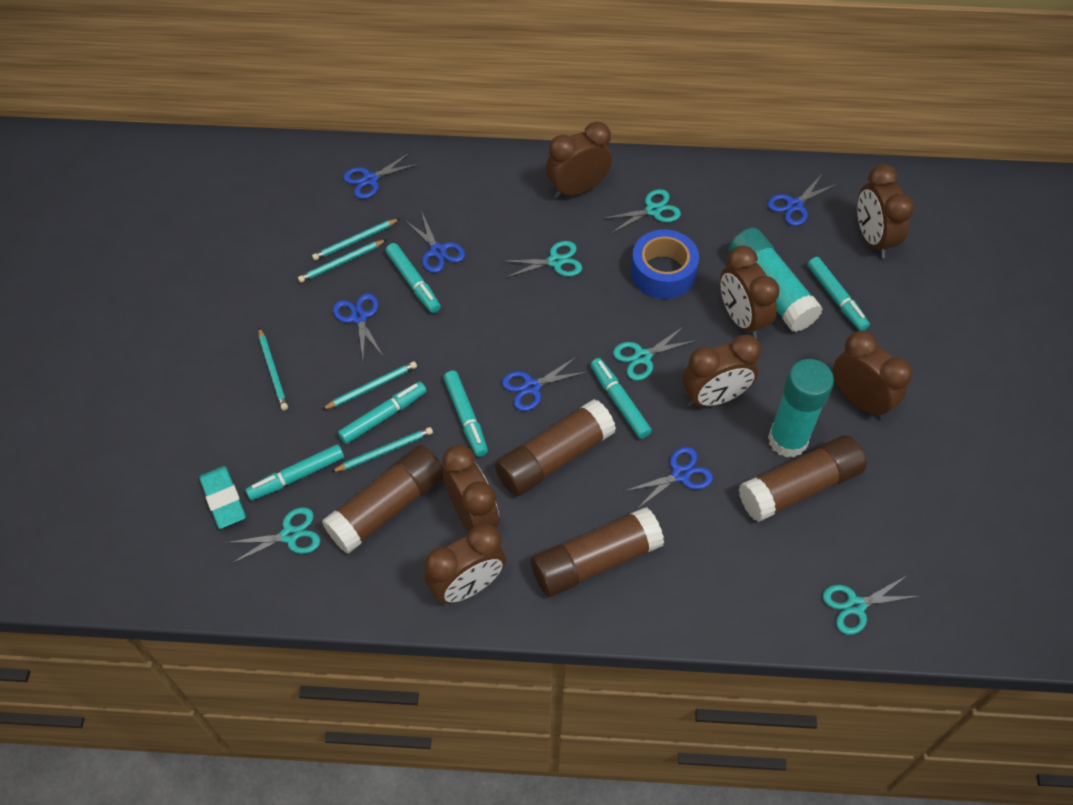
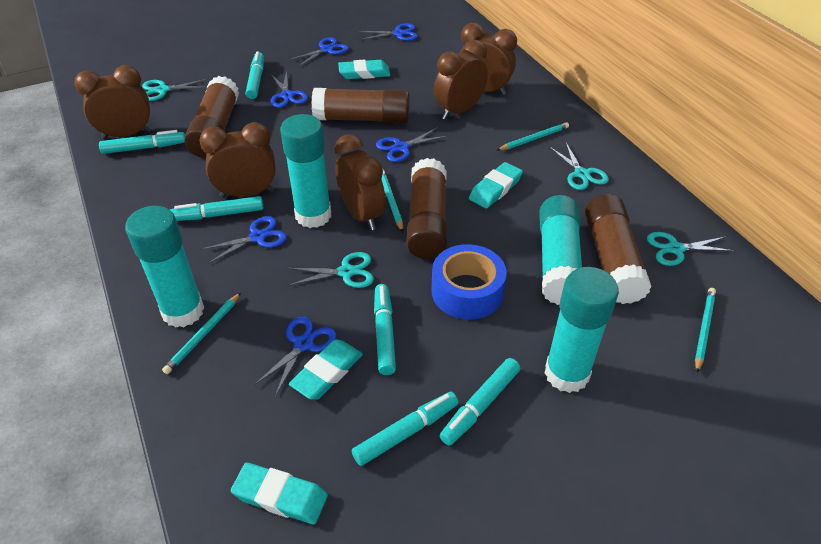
brown clock: 7 -> 5
turquoise eraser: 1 -> 4
turquoise glue stick: 2 -> 4
turquoise pencil: 5 -> 4
turquoise scissors: 5 -> 4

